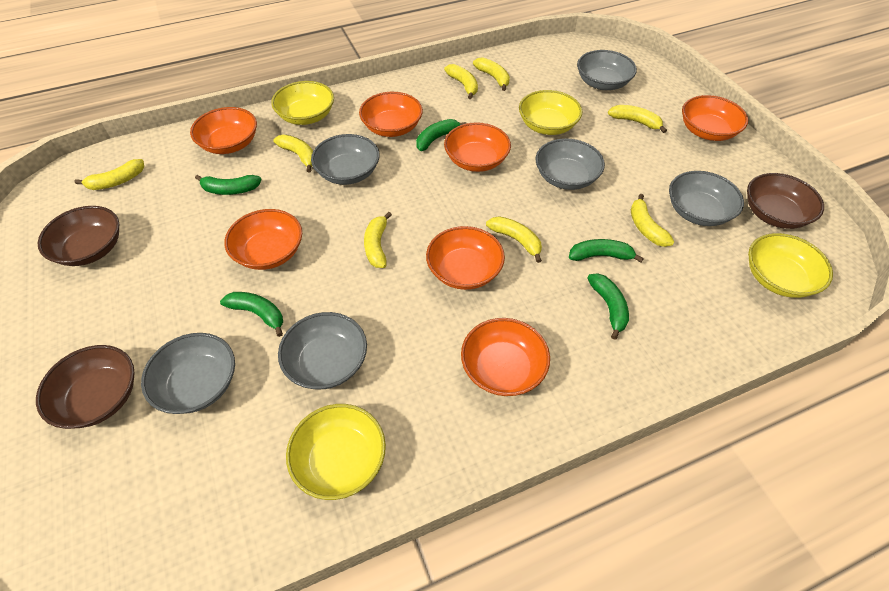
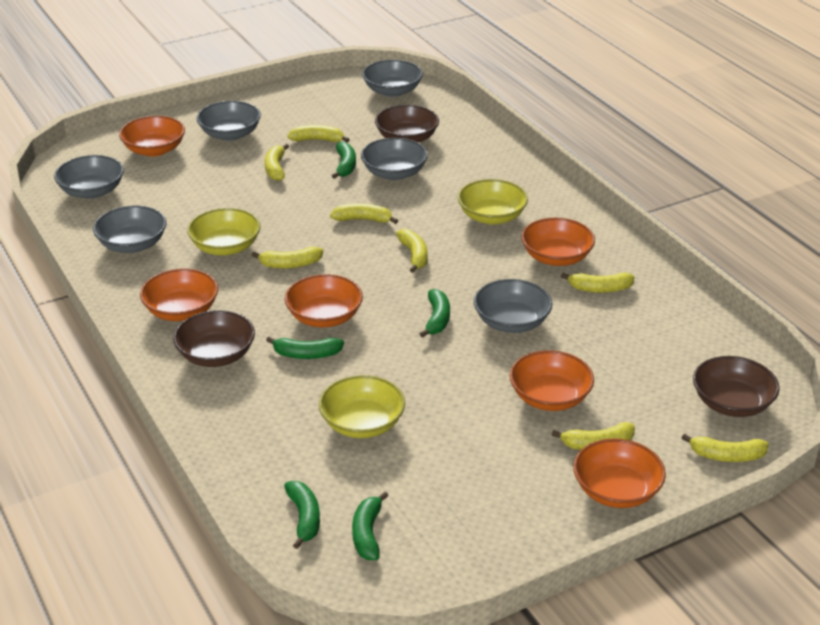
orange bowl: 7 -> 6
yellow bowl: 4 -> 3

